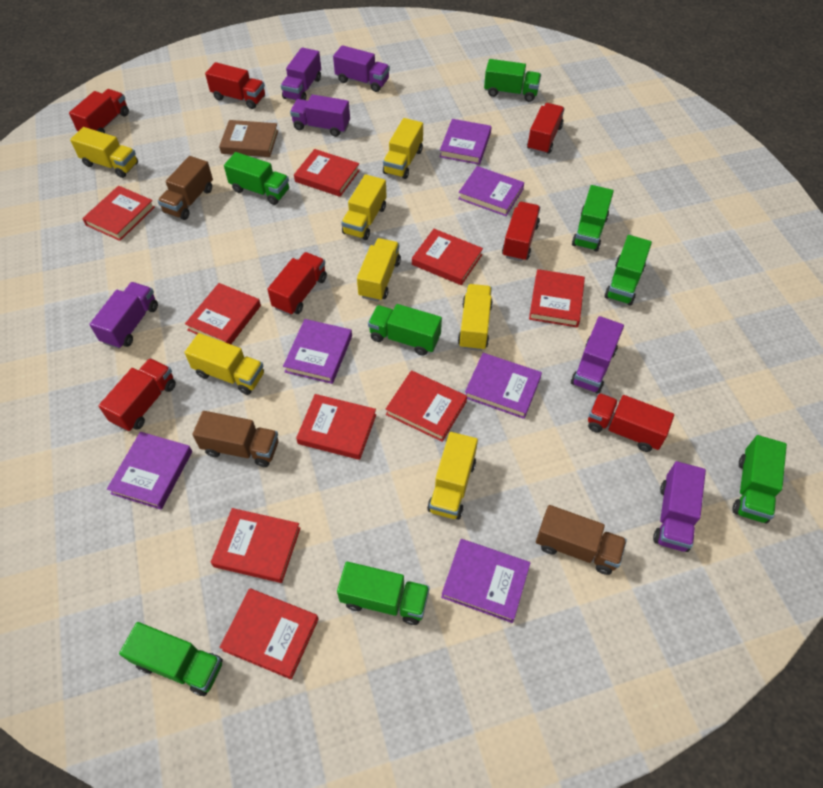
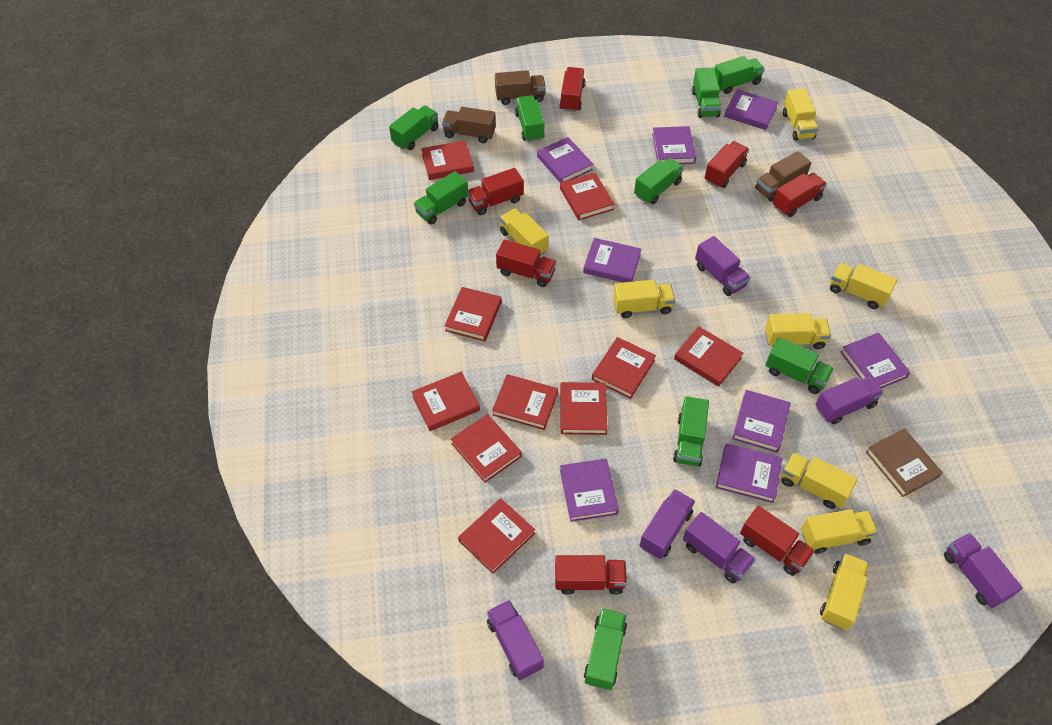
green truck: 8 -> 9
purple book: 6 -> 8
red book: 9 -> 10
yellow truck: 7 -> 8

